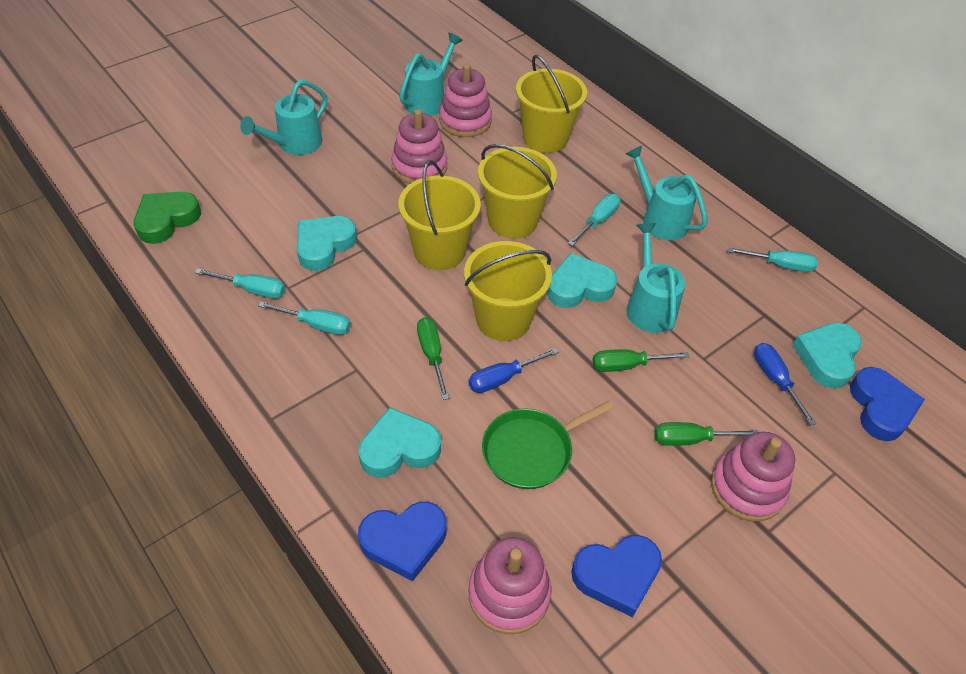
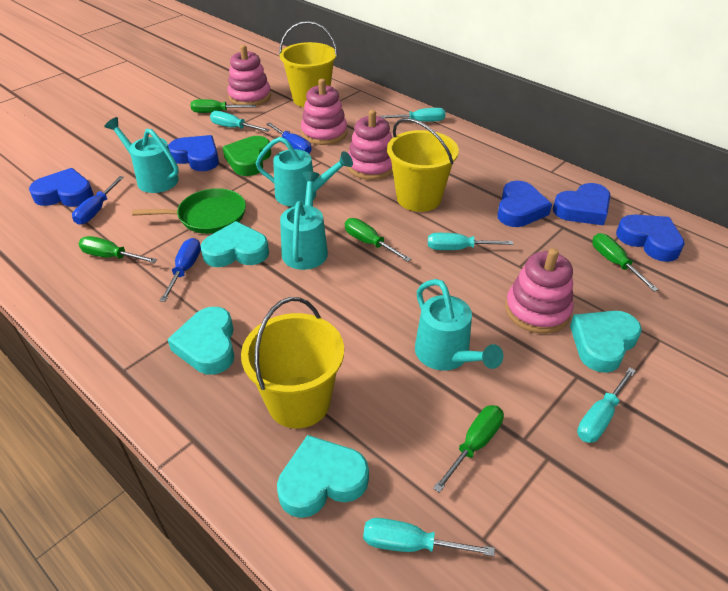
blue heart: 3 -> 5
blue screwdriver: 2 -> 3
green screwdriver: 3 -> 5
turquoise screwdriver: 4 -> 5
yellow bucket: 4 -> 3

